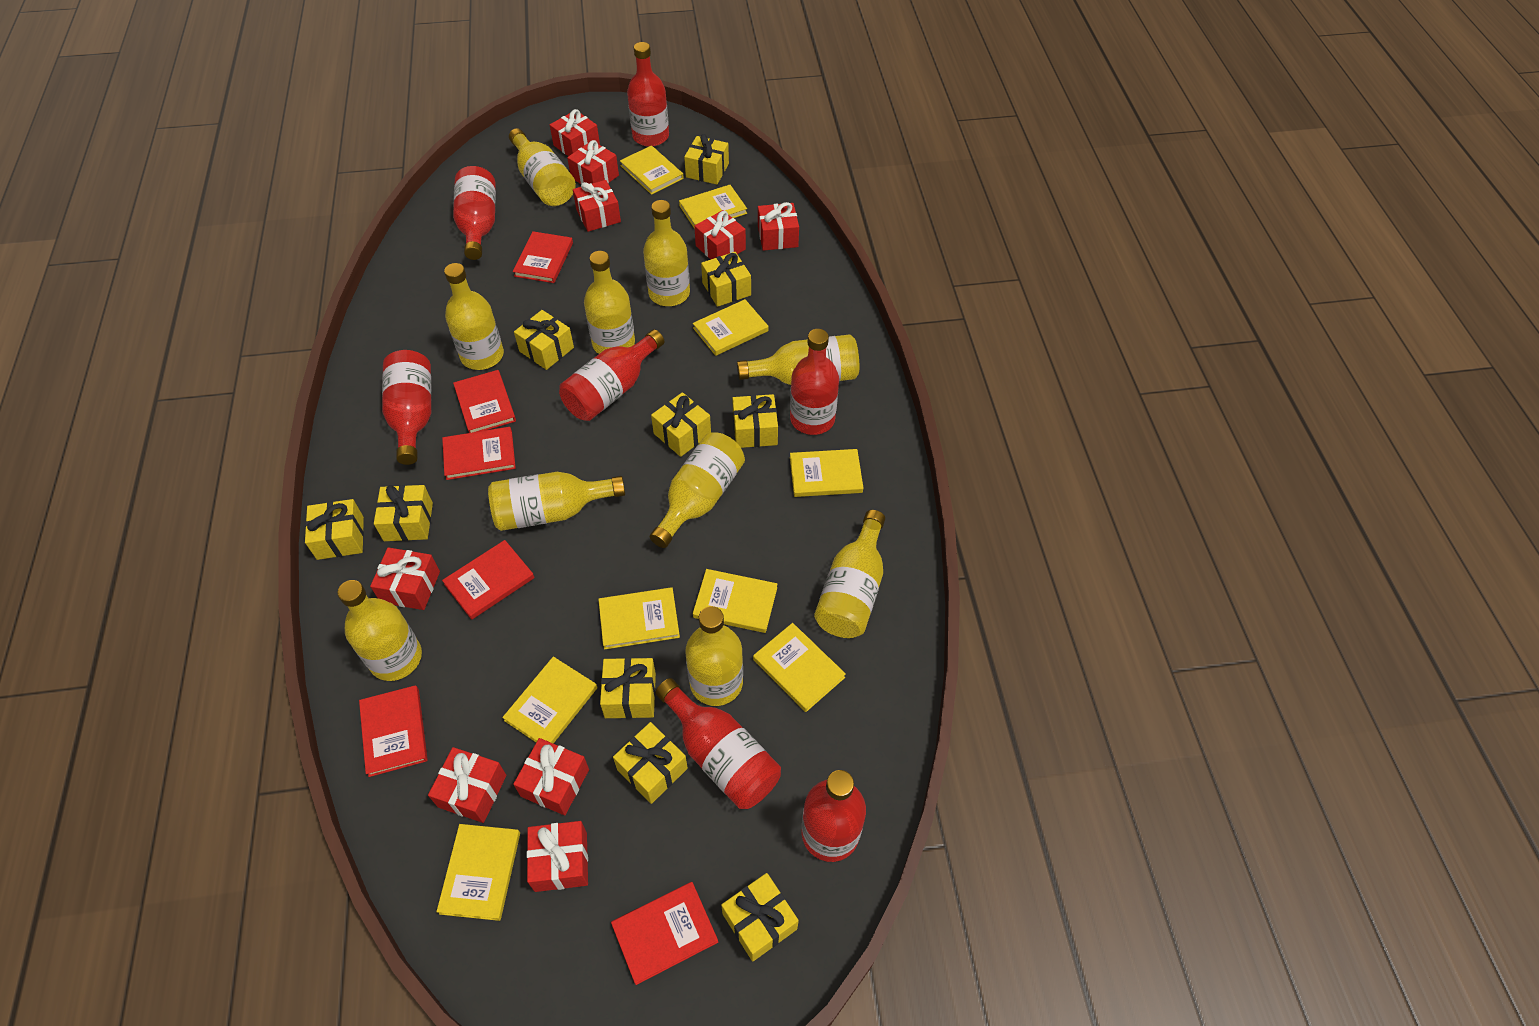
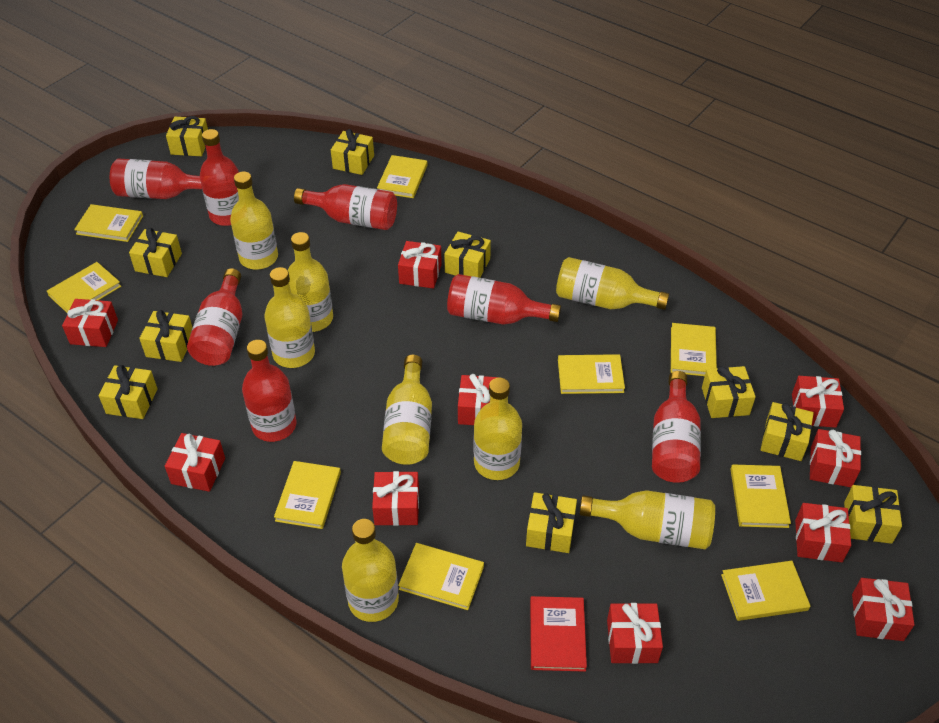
red book: 6 -> 1
red gift: 9 -> 10
yellow bottle: 10 -> 8

